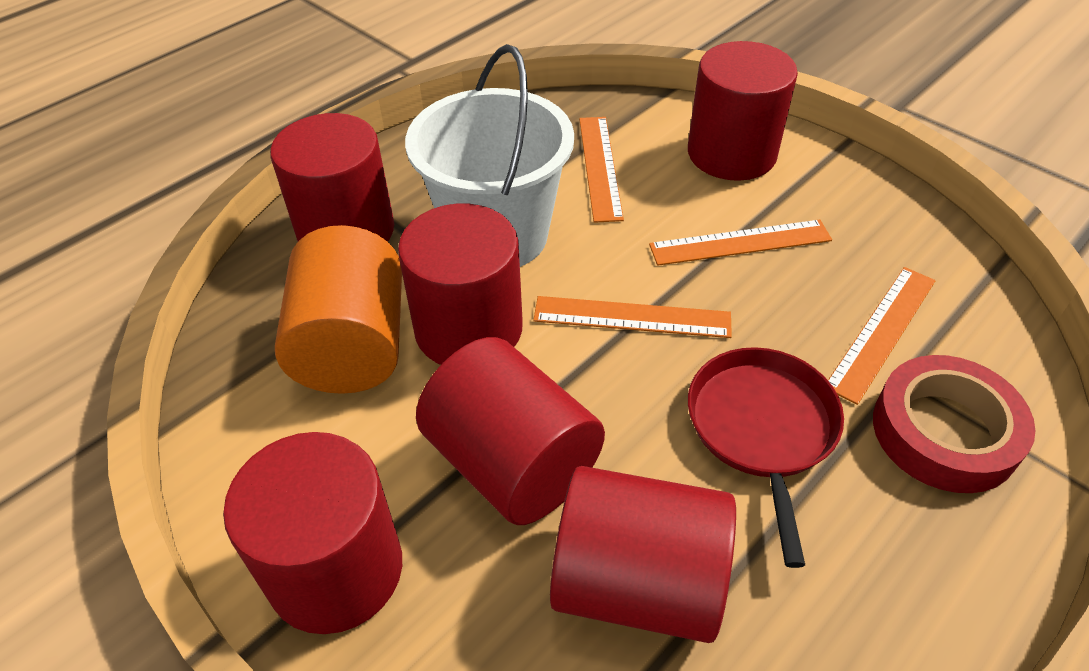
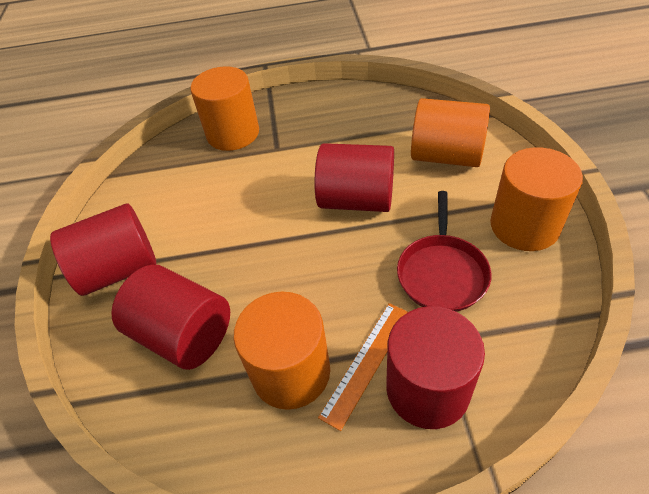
orange cylinder: 1 -> 4
orange ruler: 4 -> 1
red cylinder: 6 -> 4
red tape: 1 -> 0
white bucket: 1 -> 0

